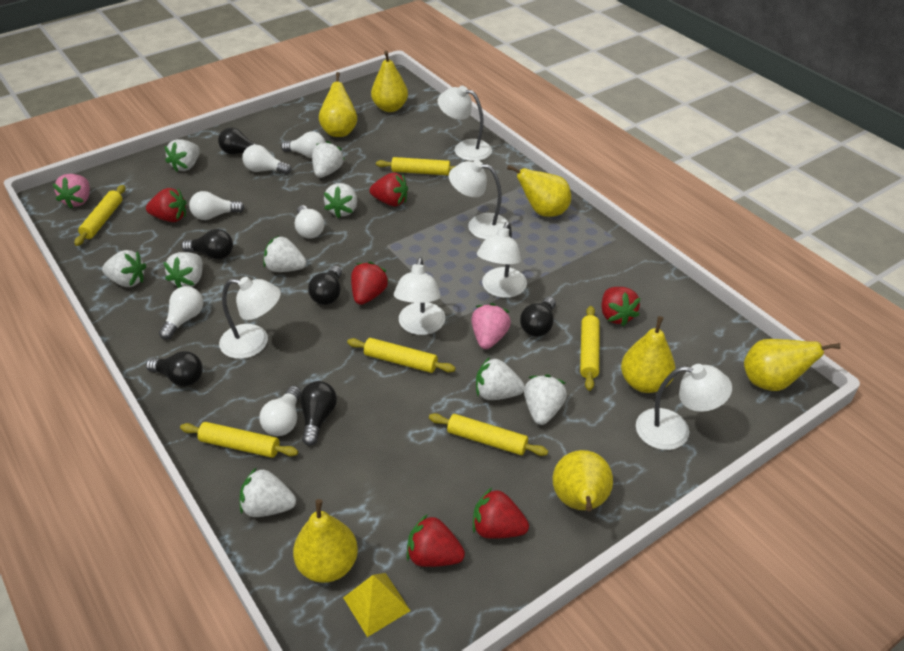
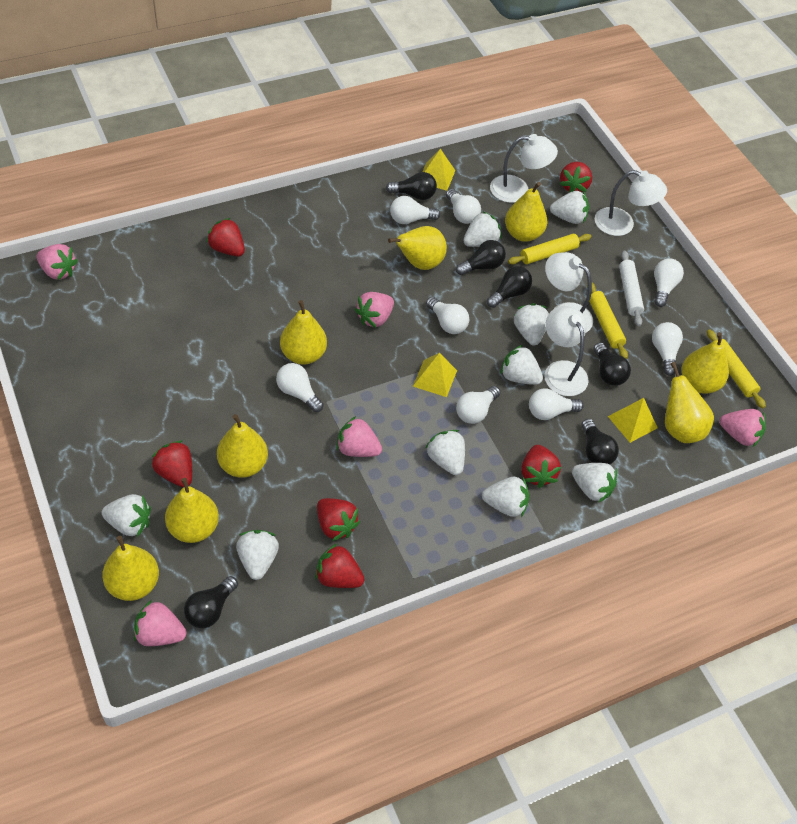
pink strawberry: 2 -> 5
white lamp: 6 -> 4
white light bulb: 6 -> 8
white rolling pin: 0 -> 1
yellow pear: 7 -> 8
yellow pyramid: 1 -> 3
yellow rolling pin: 6 -> 3

